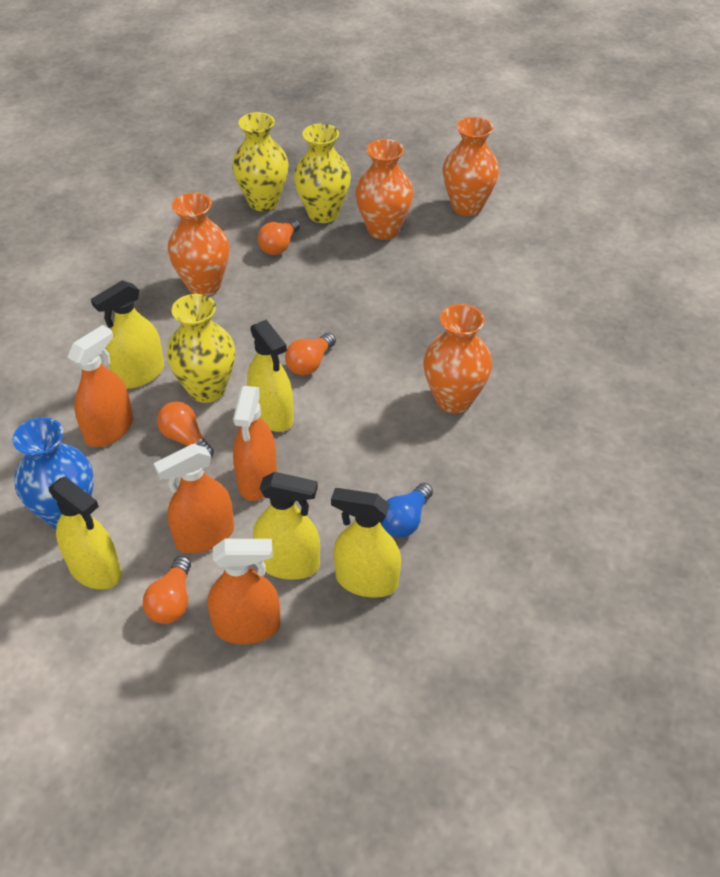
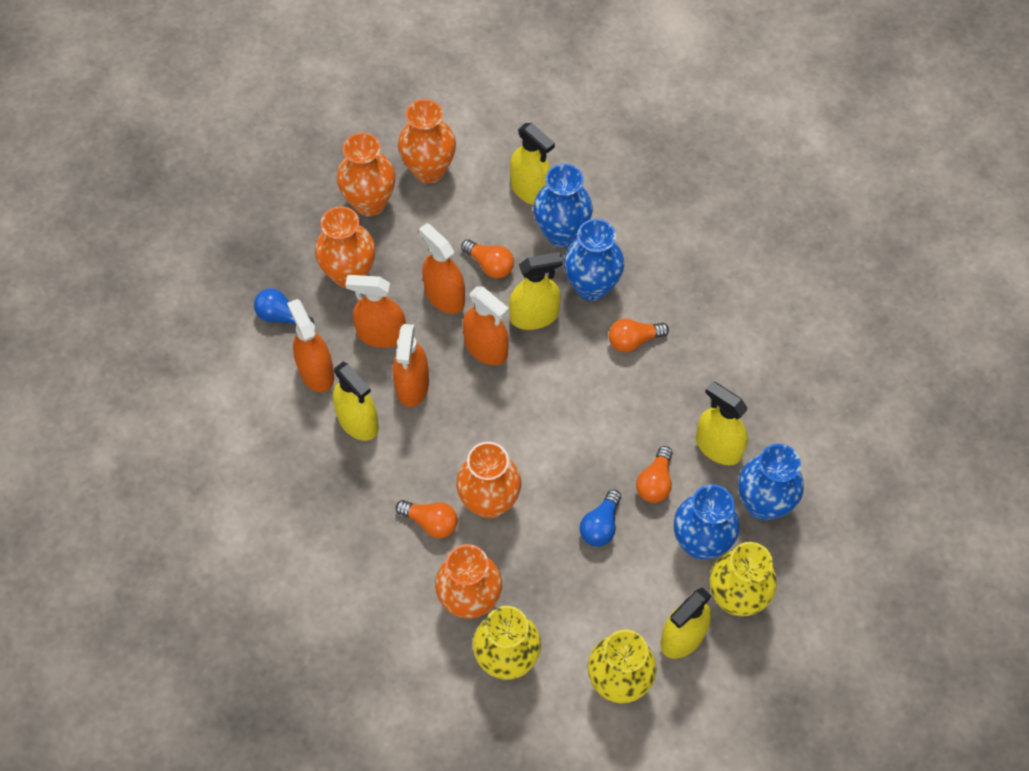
blue light bulb: 1 -> 2
blue vase: 1 -> 4
orange spray bottle: 4 -> 5
orange vase: 4 -> 5

